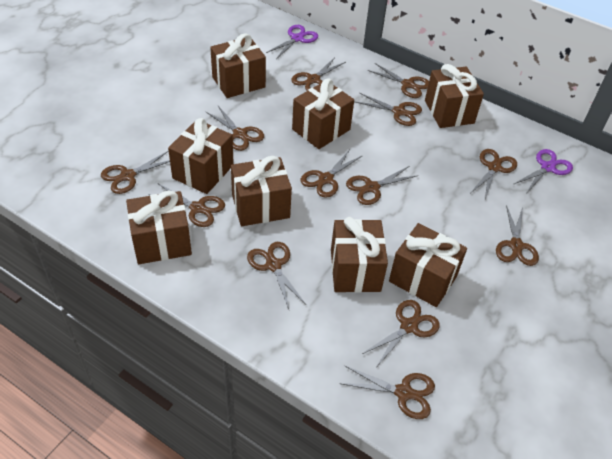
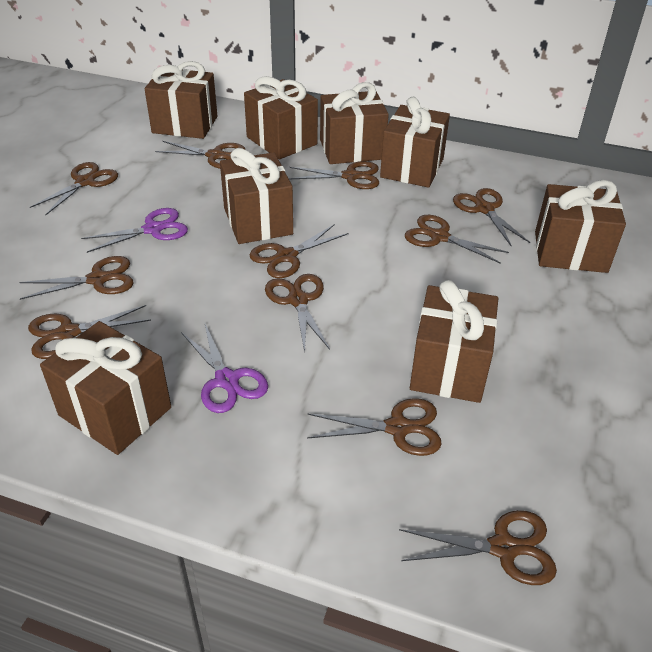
brown scissors: 13 -> 11

